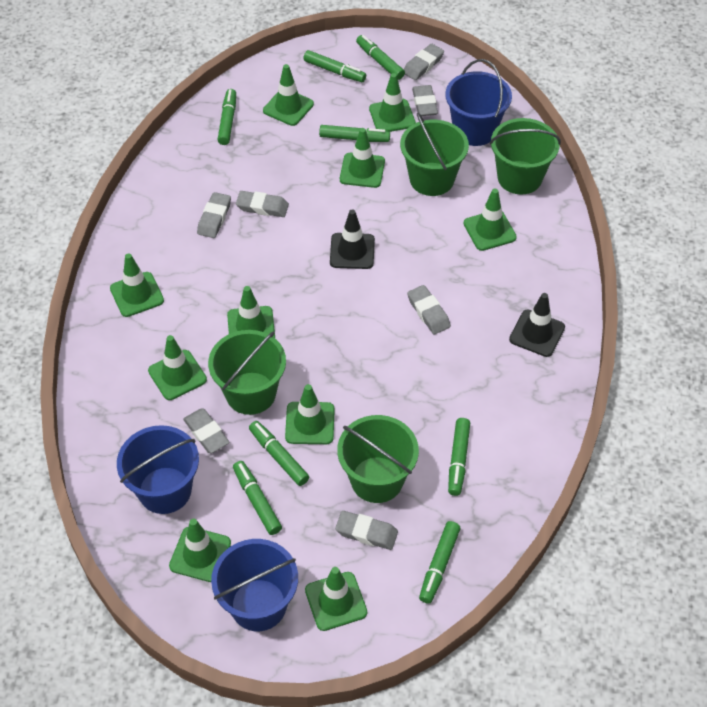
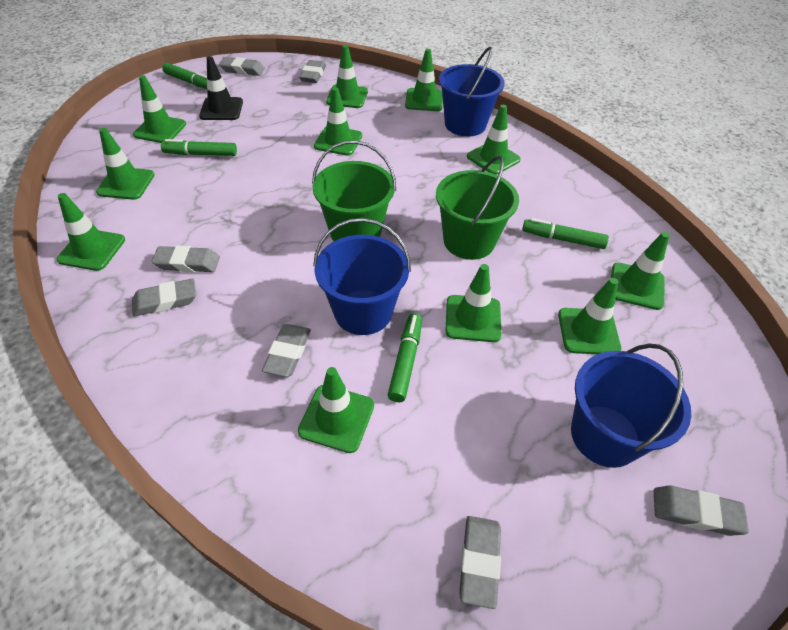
black traffic cone: 2 -> 1
green bucket: 4 -> 2
green marker: 8 -> 4
green traffic cone: 10 -> 11

